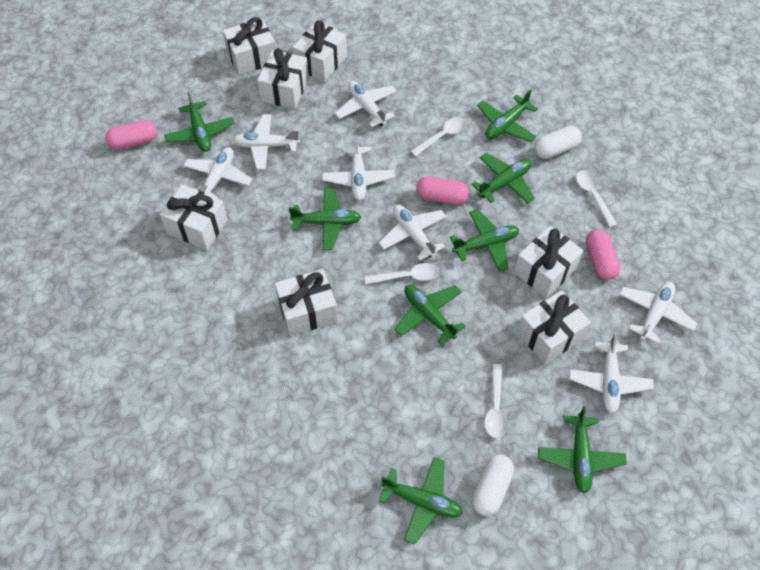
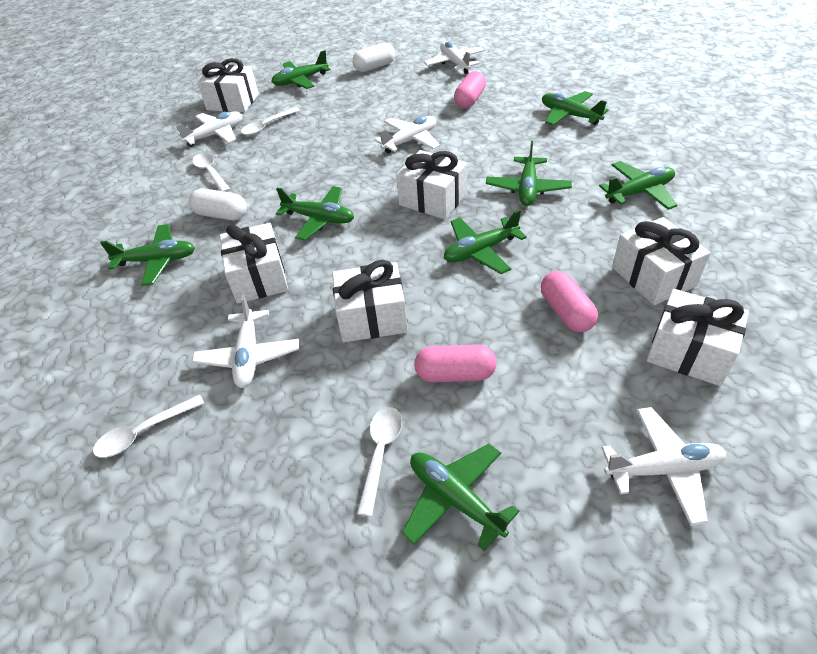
white gift: 7 -> 6
white plane: 7 -> 5

